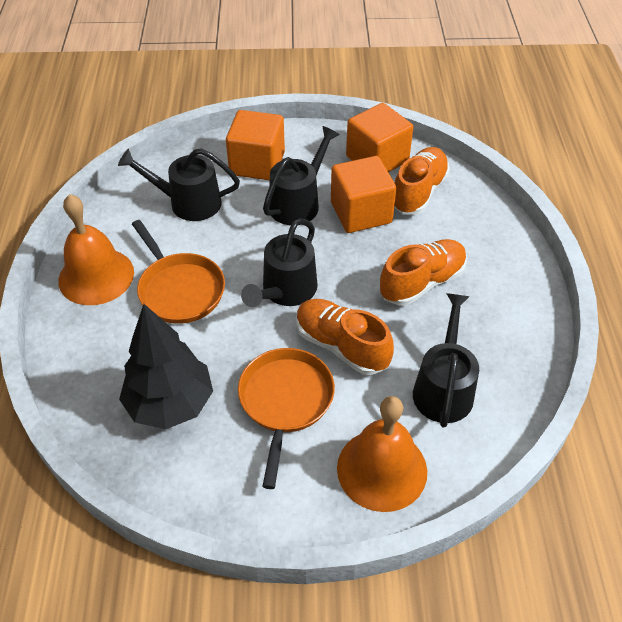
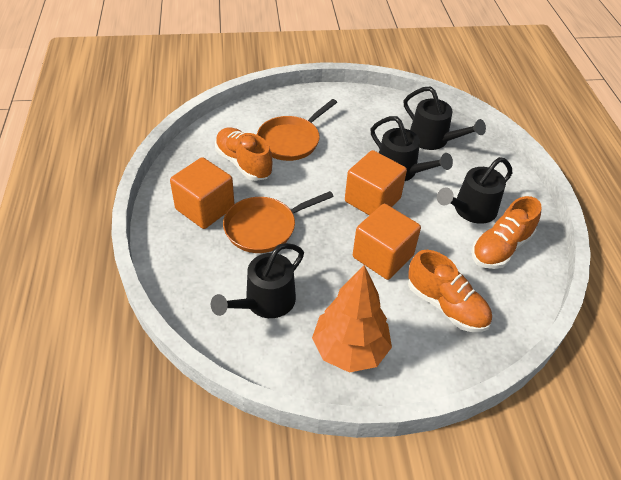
black tree: 1 -> 0
orange bell: 2 -> 0
orange tree: 0 -> 1

